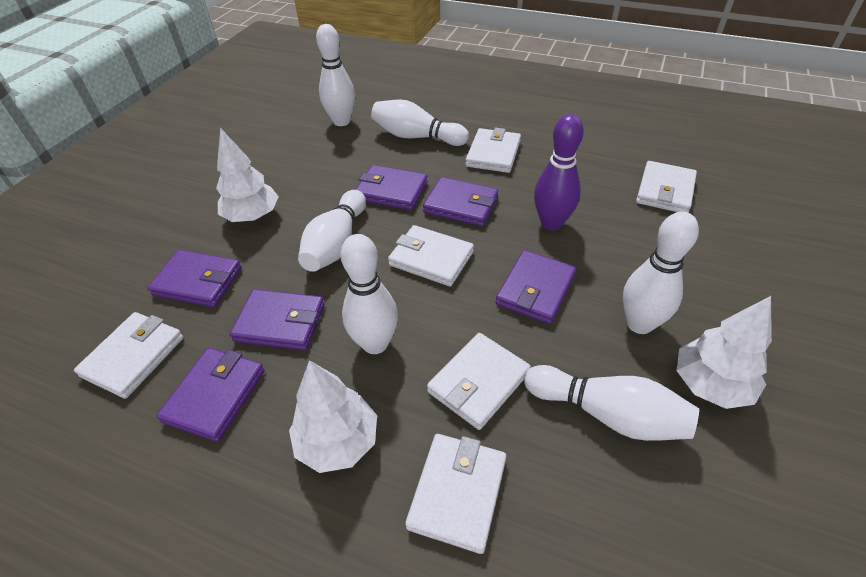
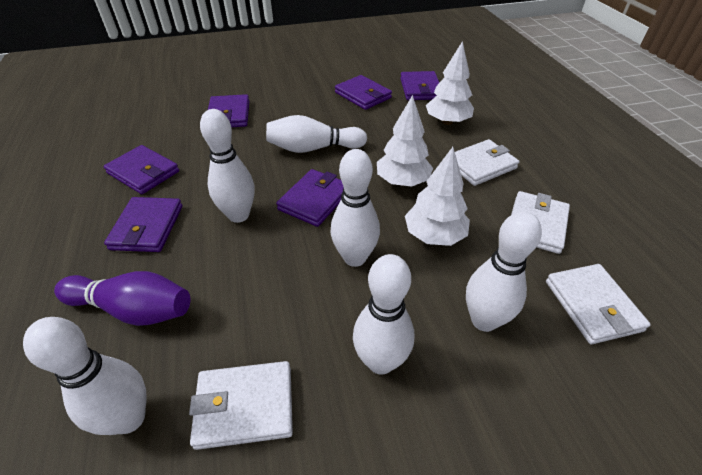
white wallet: 6 -> 4

